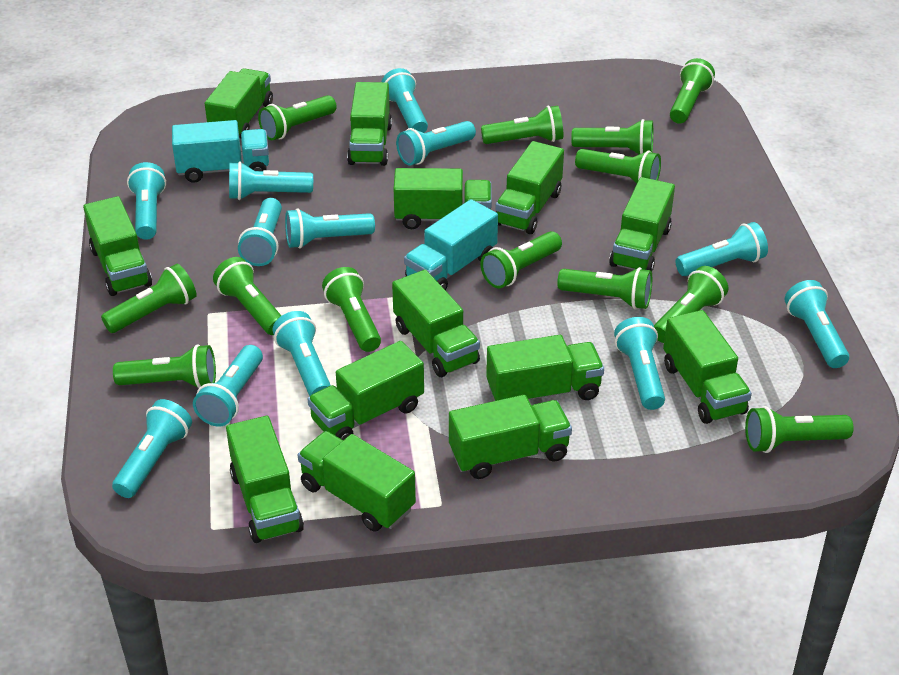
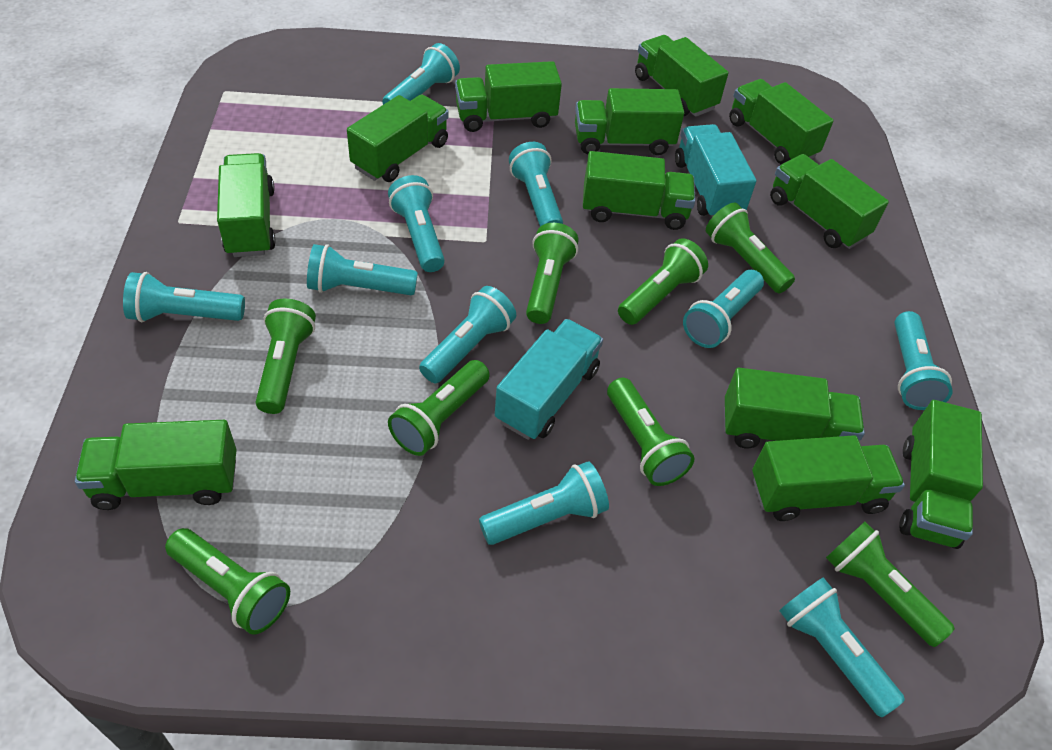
green flashlight: 13 -> 8
green truck: 13 -> 12
turquoise flashlight: 12 -> 10

